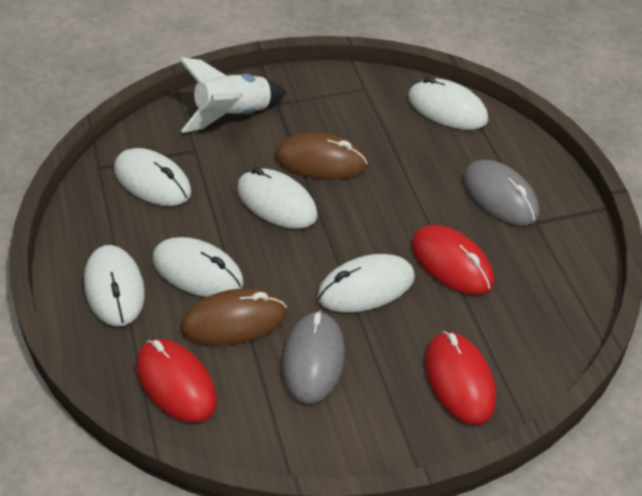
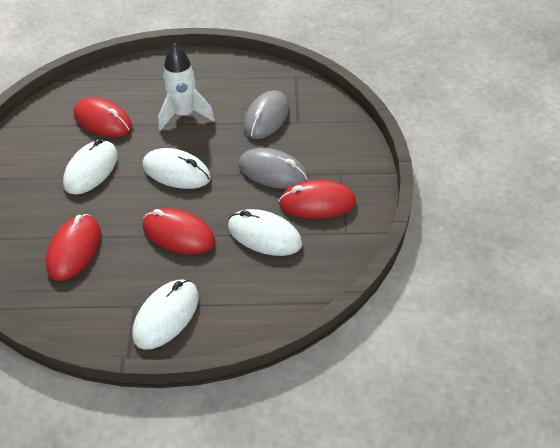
brown mouse: 2 -> 0
red mouse: 3 -> 4
white mouse: 6 -> 4

